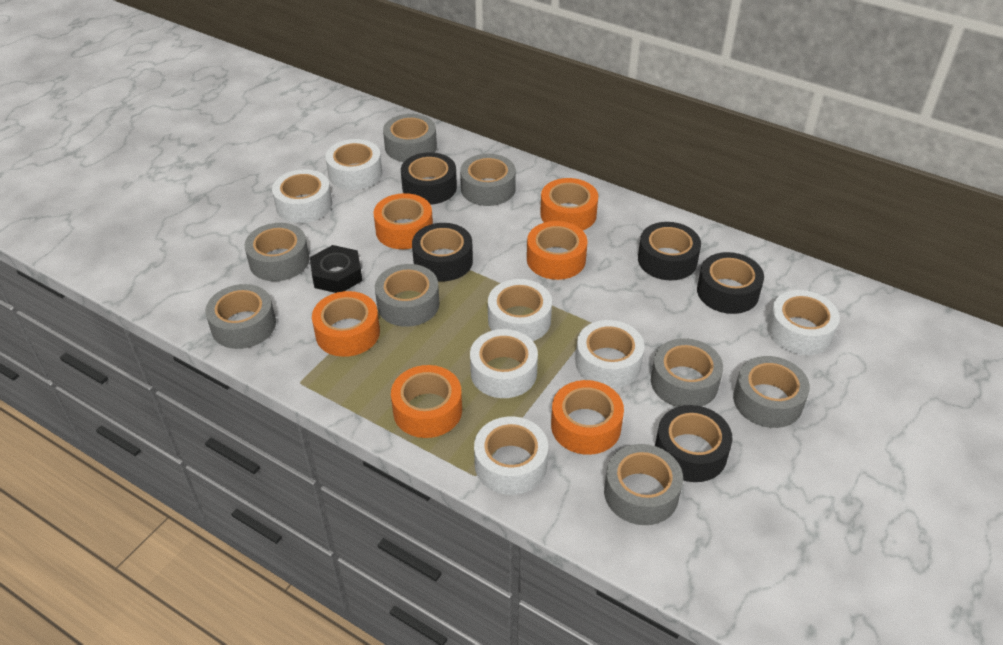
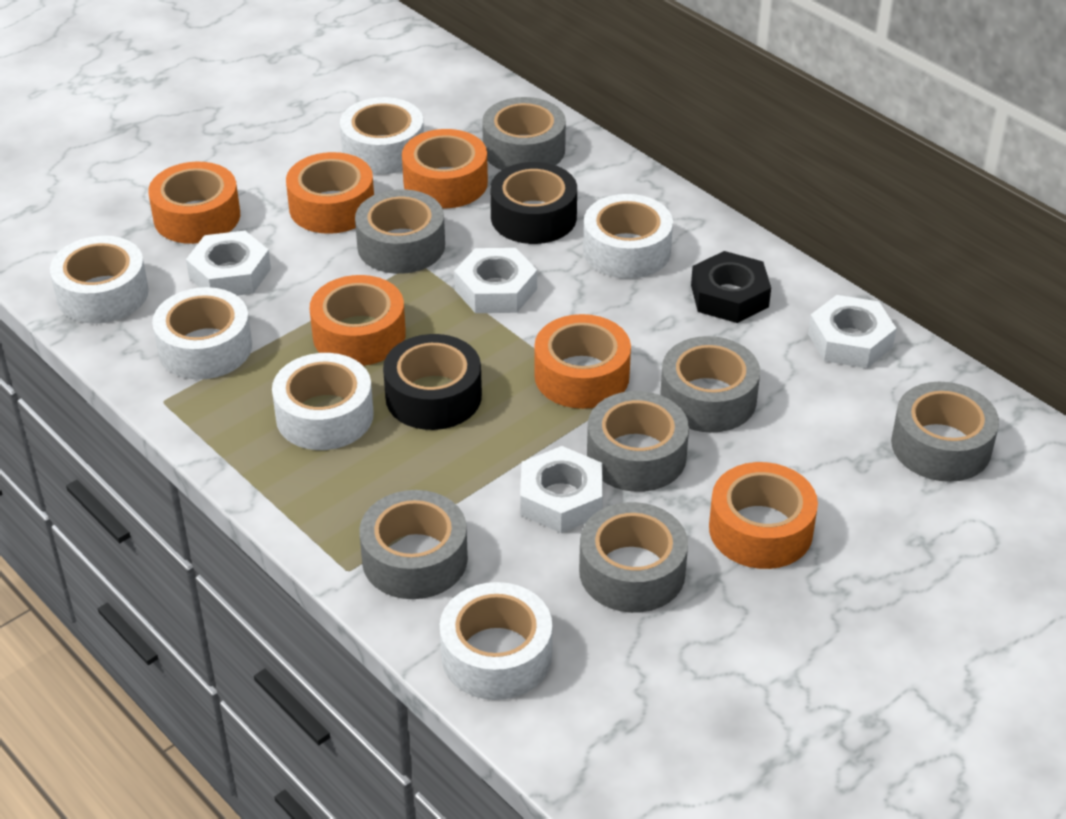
black tape: 5 -> 2
grey tape: 8 -> 7
white nut: 0 -> 4
white tape: 7 -> 6

